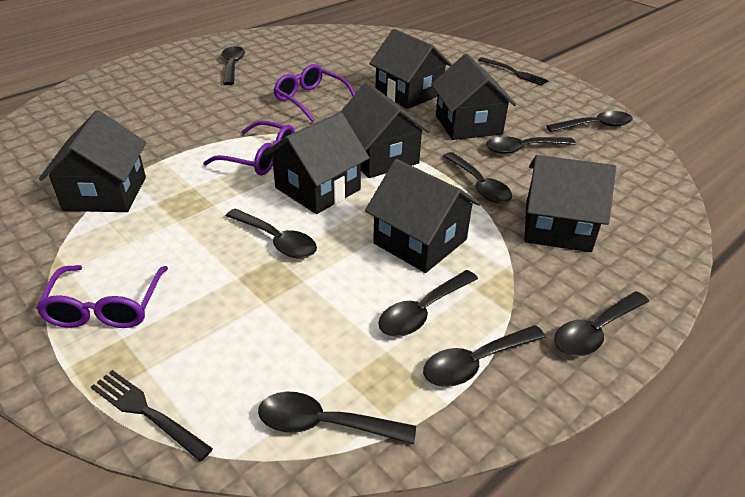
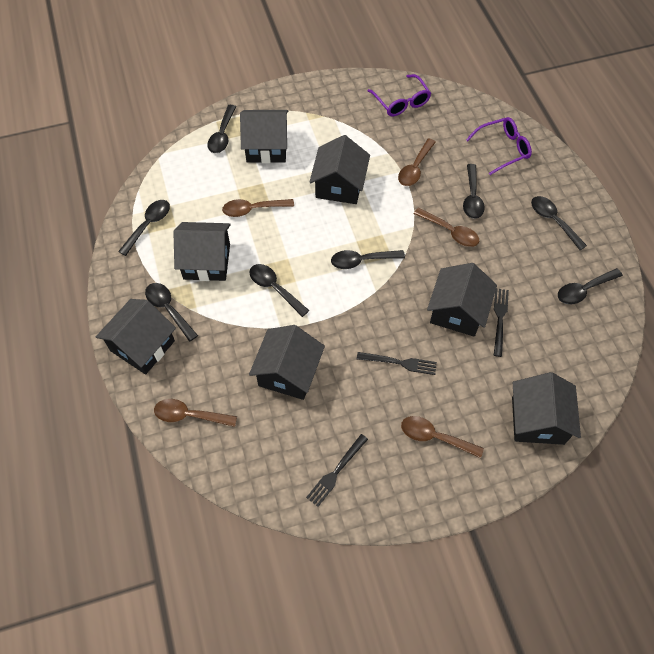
black fork: 2 -> 3
black spoon: 9 -> 8
brown spoon: 0 -> 5
purple glasses: 3 -> 2

